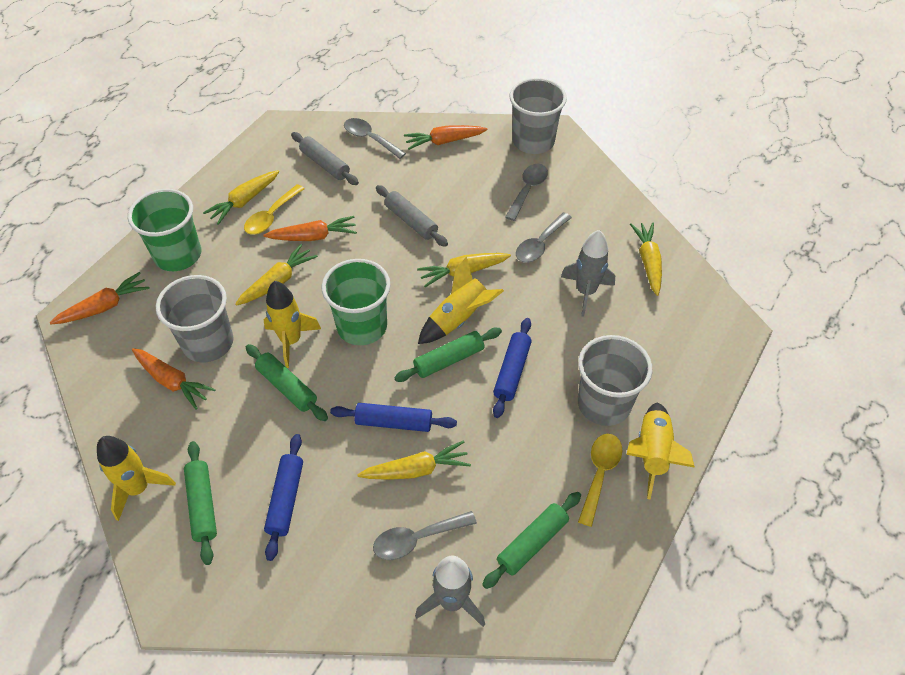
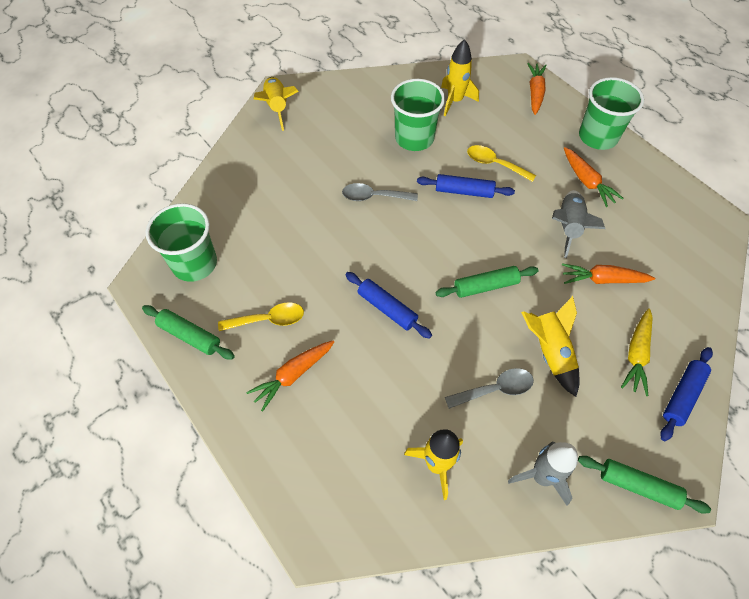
green cup: 2 -> 3
green rolling pin: 4 -> 3
grey cup: 3 -> 0
grey rolling pin: 2 -> 0
grey spoon: 4 -> 2
yellow carrot: 5 -> 1

